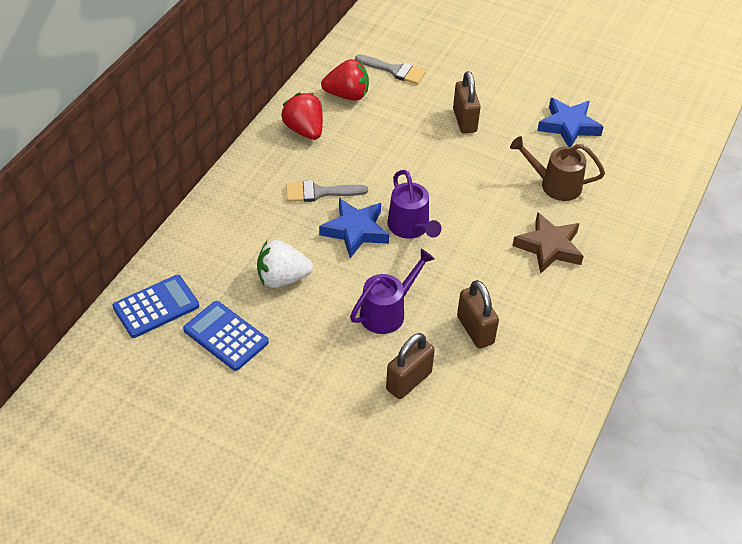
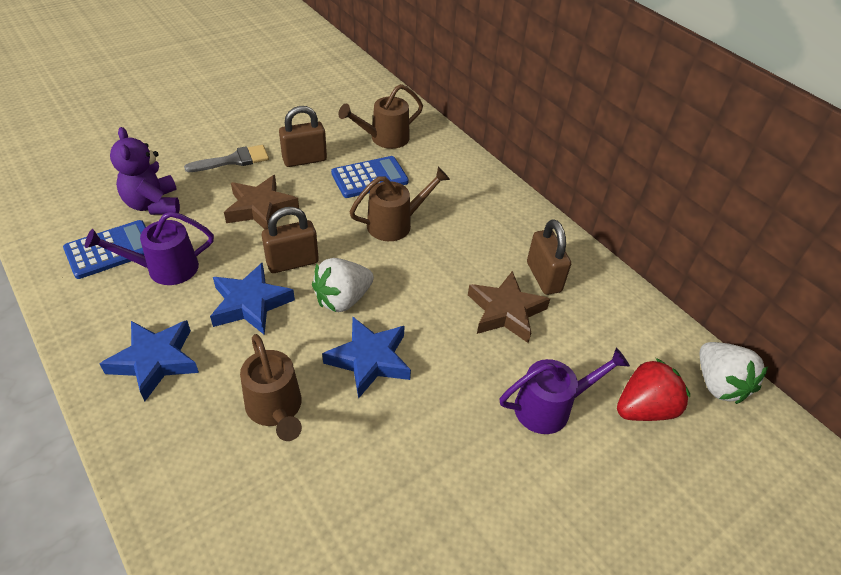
blue star: 2 -> 3
brown star: 1 -> 2
brown watering can: 1 -> 3
grey brush: 2 -> 1
purple teddy bear: 0 -> 1
red strawberry: 2 -> 1
white strawberry: 1 -> 2

